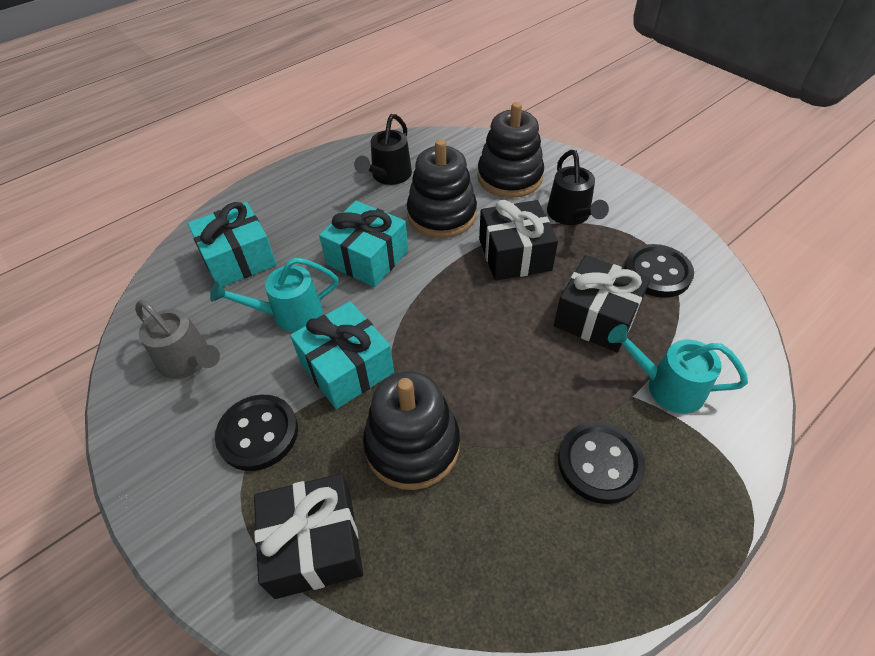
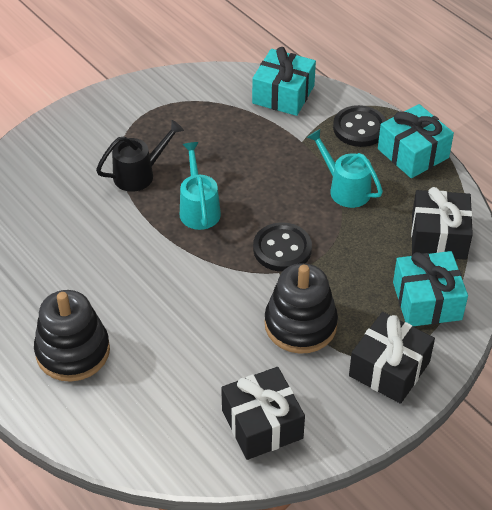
black button: 3 -> 2
black stacking toy: 3 -> 2
black watering can: 2 -> 1
grey watering can: 1 -> 0

